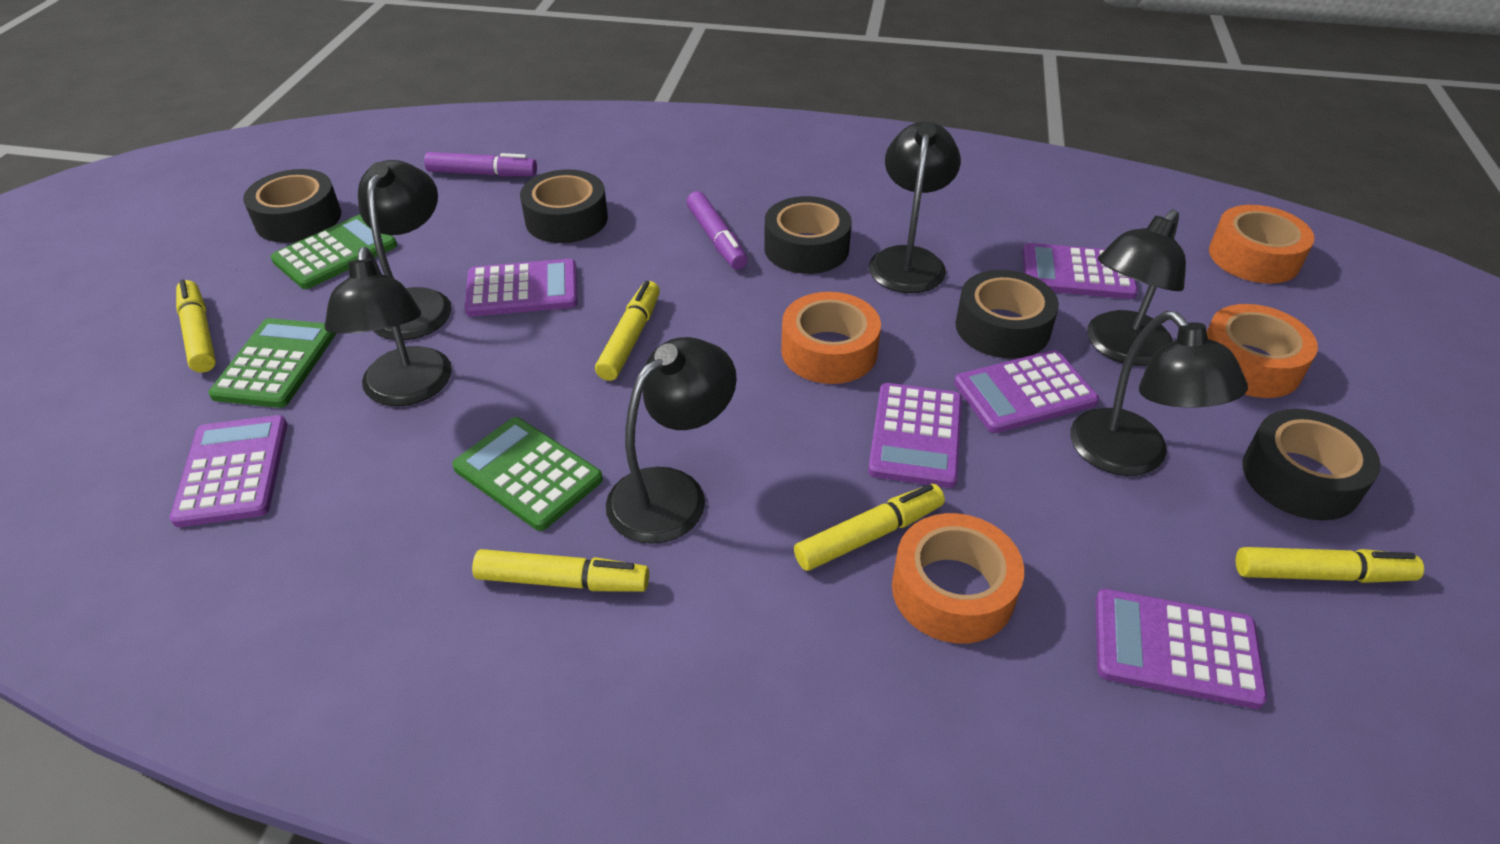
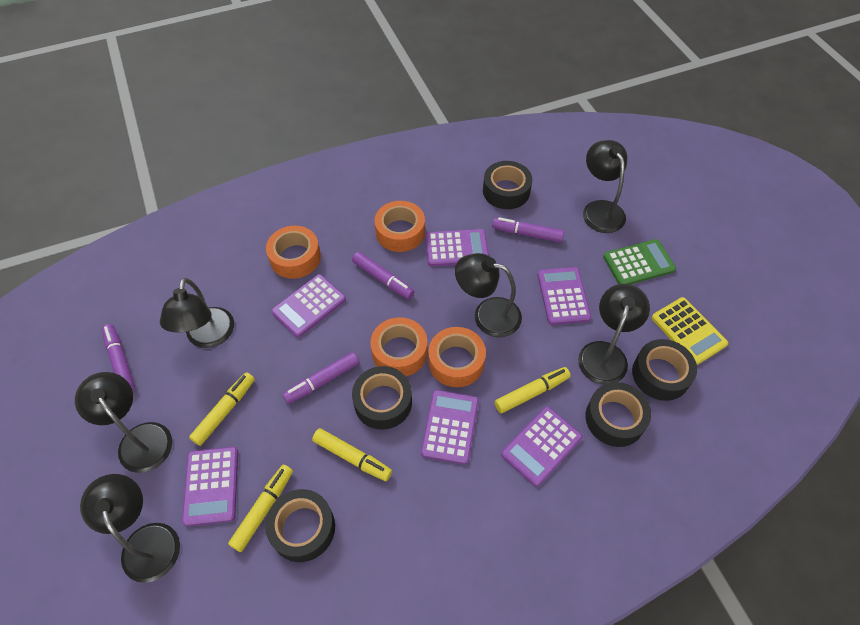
green calculator: 3 -> 1
purple marker: 2 -> 4
yellow calculator: 0 -> 1
yellow marker: 5 -> 4

